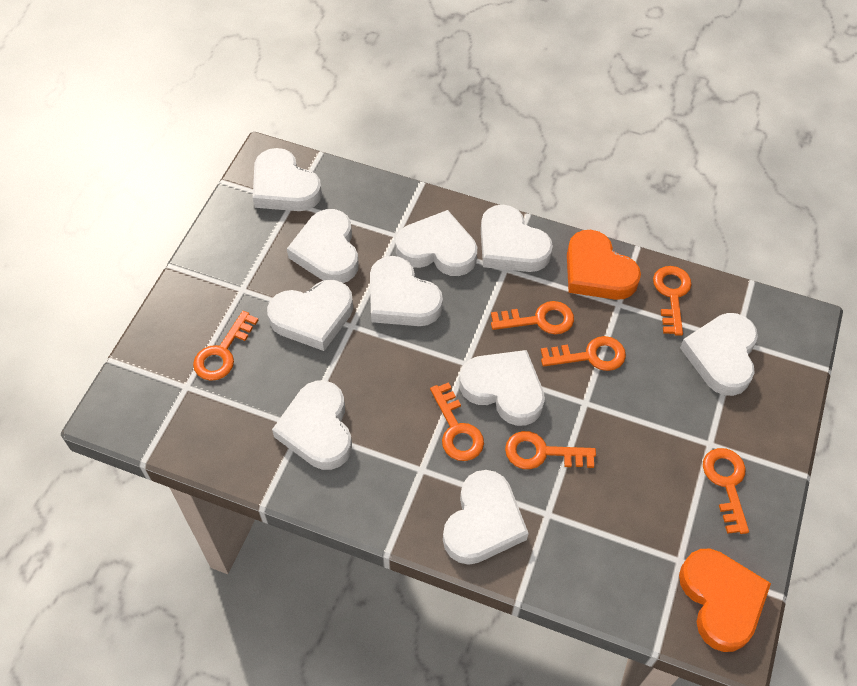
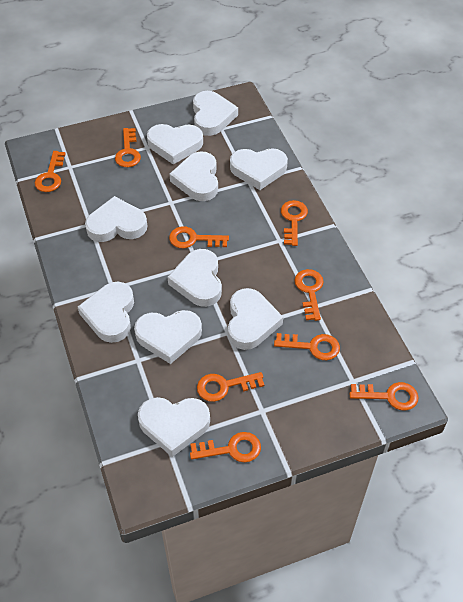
orange heart: 2 -> 0
orange key: 7 -> 9

